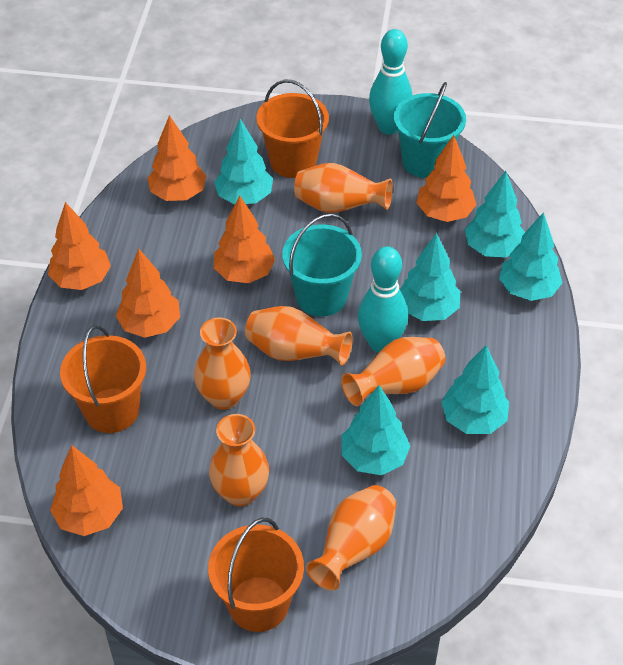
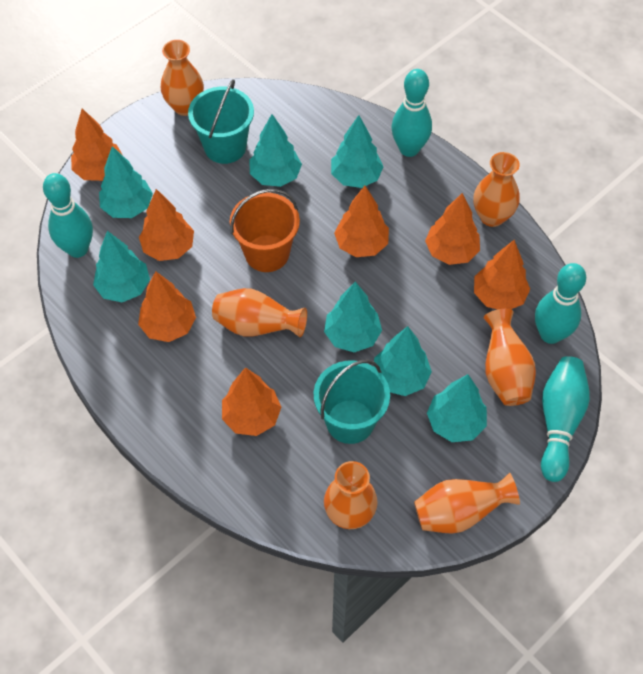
orange bucket: 3 -> 1
orange tree: 6 -> 7
turquoise bowling pin: 2 -> 4
turquoise tree: 6 -> 7

